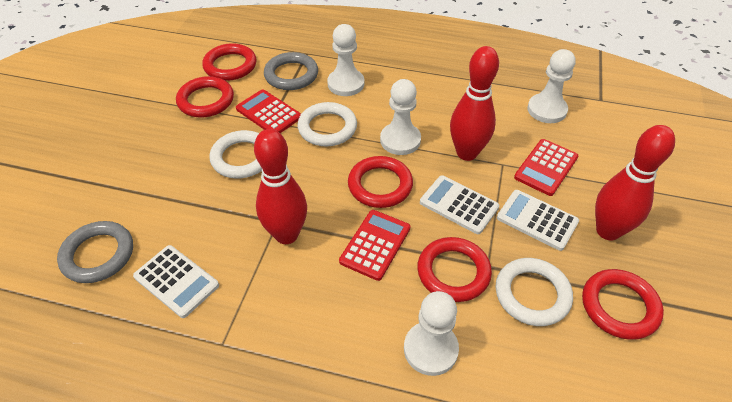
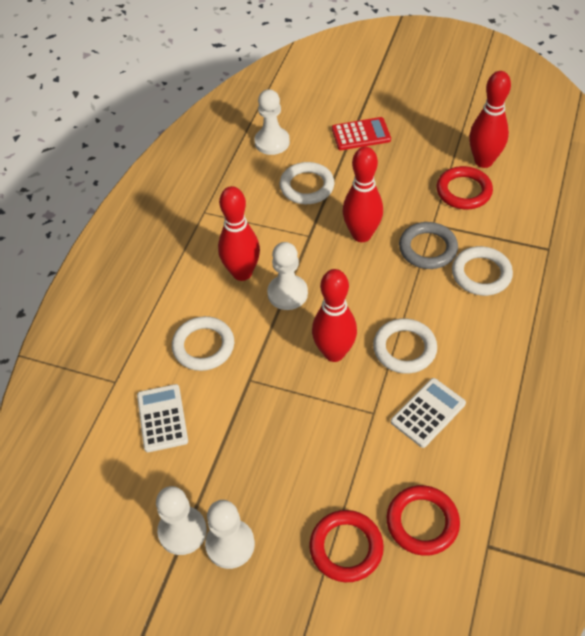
grey ring: 2 -> 1
red bowling pin: 3 -> 4
red calculator: 3 -> 1
red ring: 5 -> 3
white calculator: 3 -> 2
white ring: 3 -> 4

